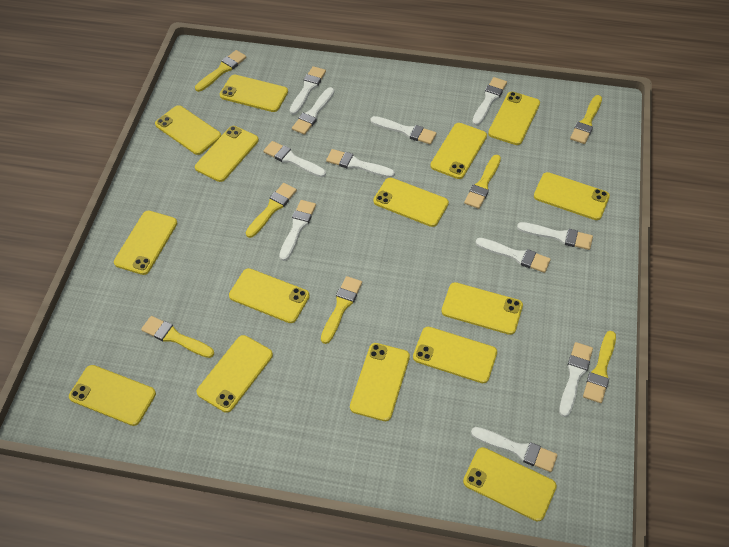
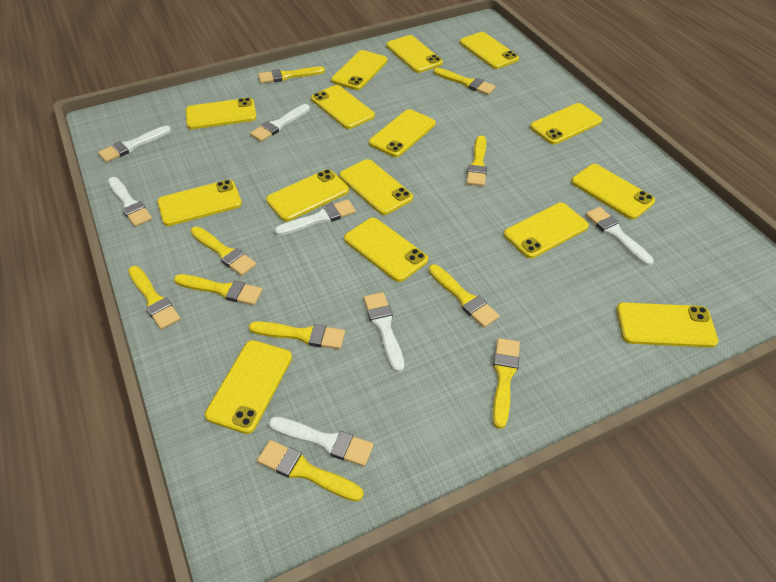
white brush: 11 -> 7
yellow brush: 7 -> 10

